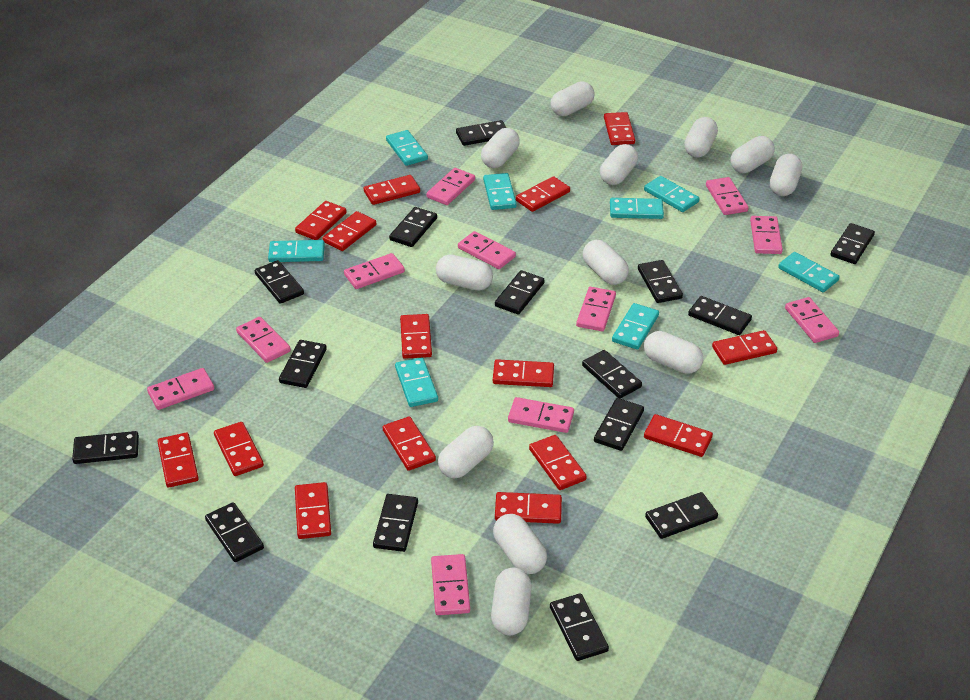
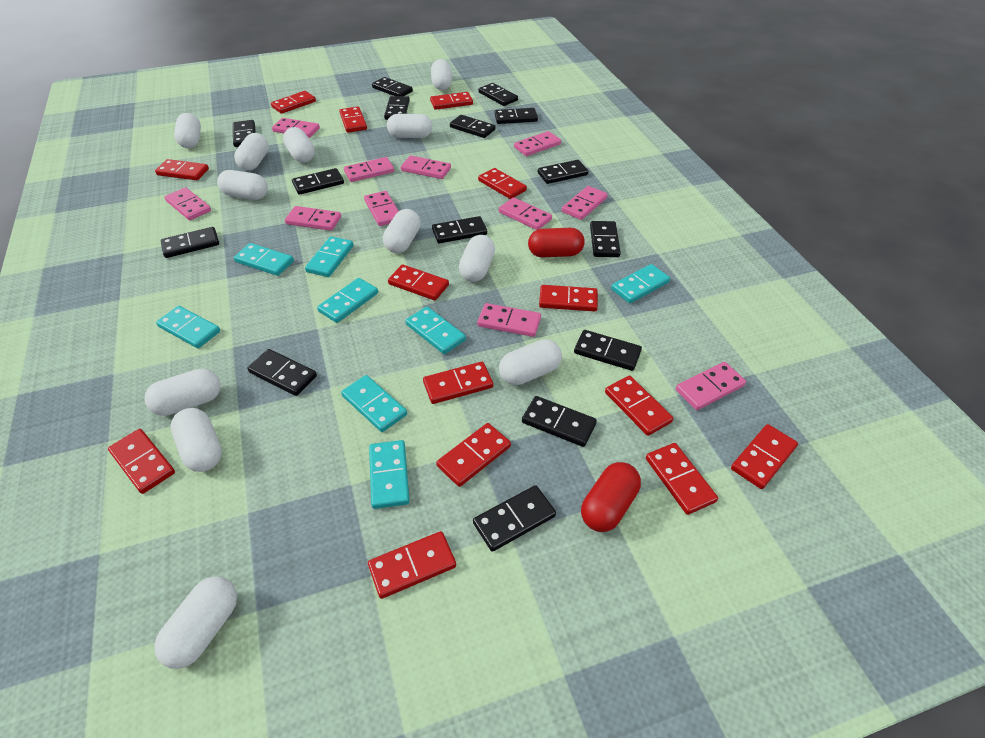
red capsule: 0 -> 2
red domino: 15 -> 14

